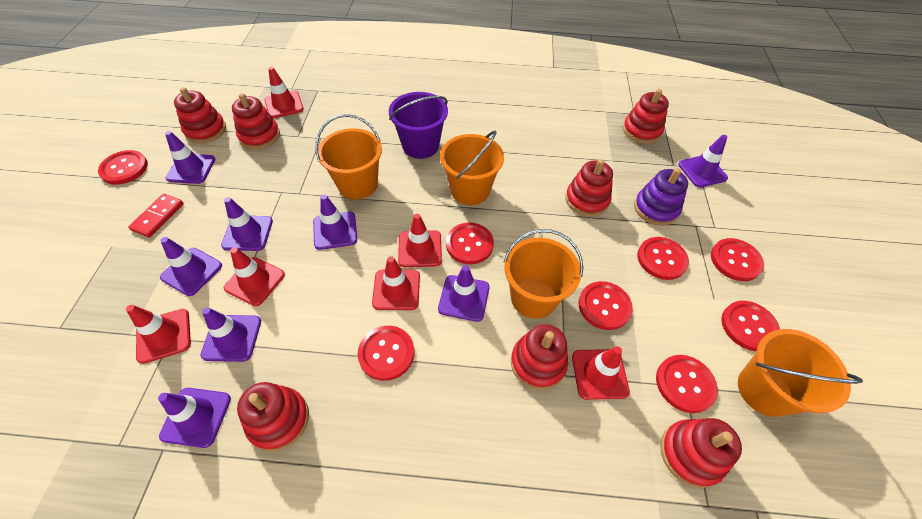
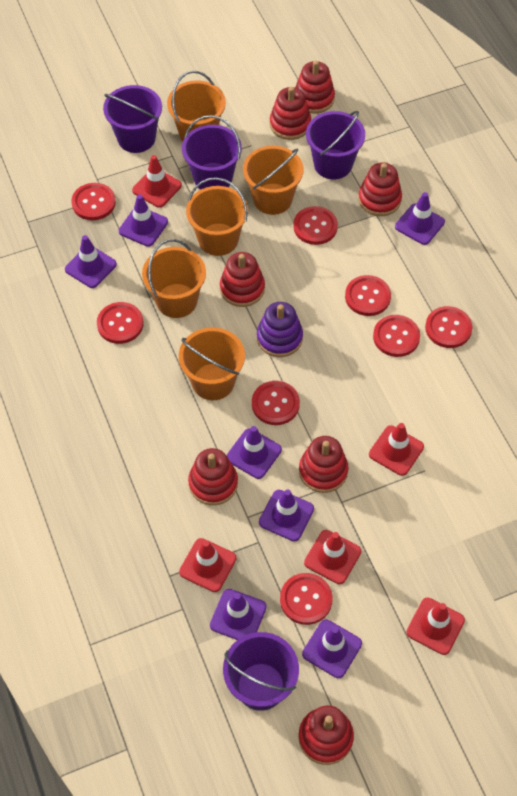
orange bucket: 4 -> 5
purple bucket: 1 -> 4
purple traffic cone: 8 -> 7
red domino: 1 -> 0
red traffic cone: 6 -> 5

